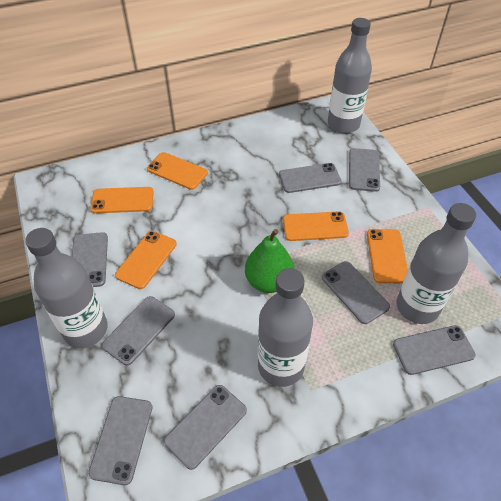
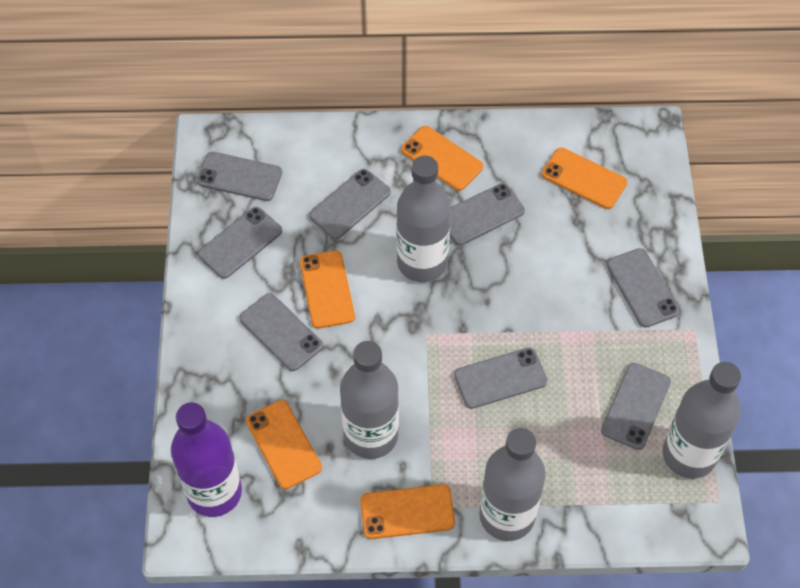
green pear: 1 -> 0
purple bottle: 0 -> 1

